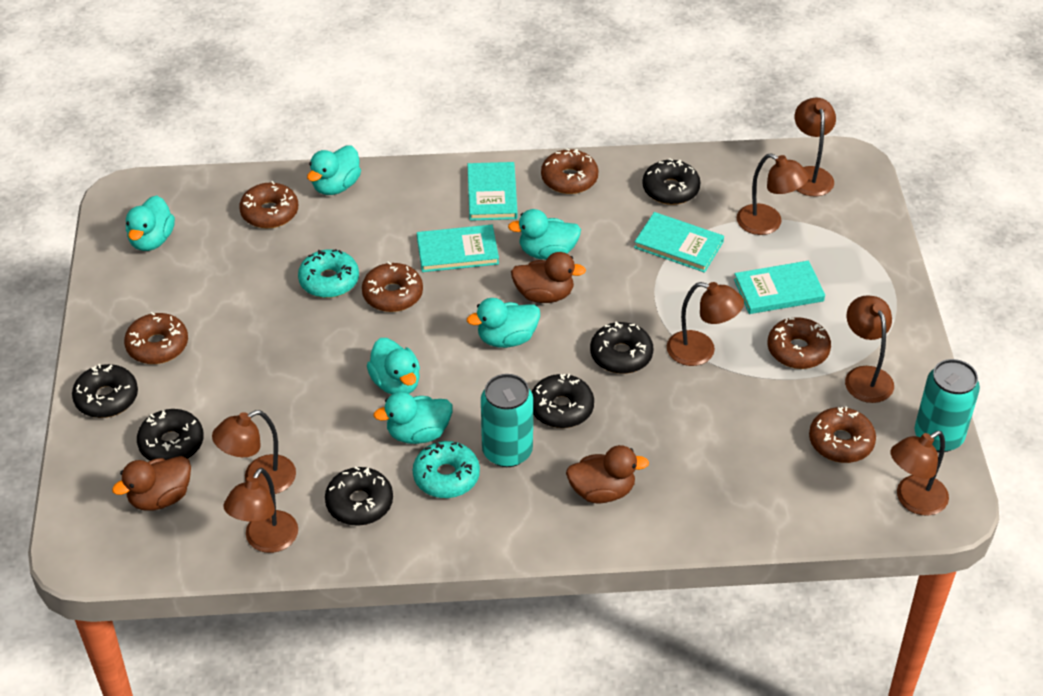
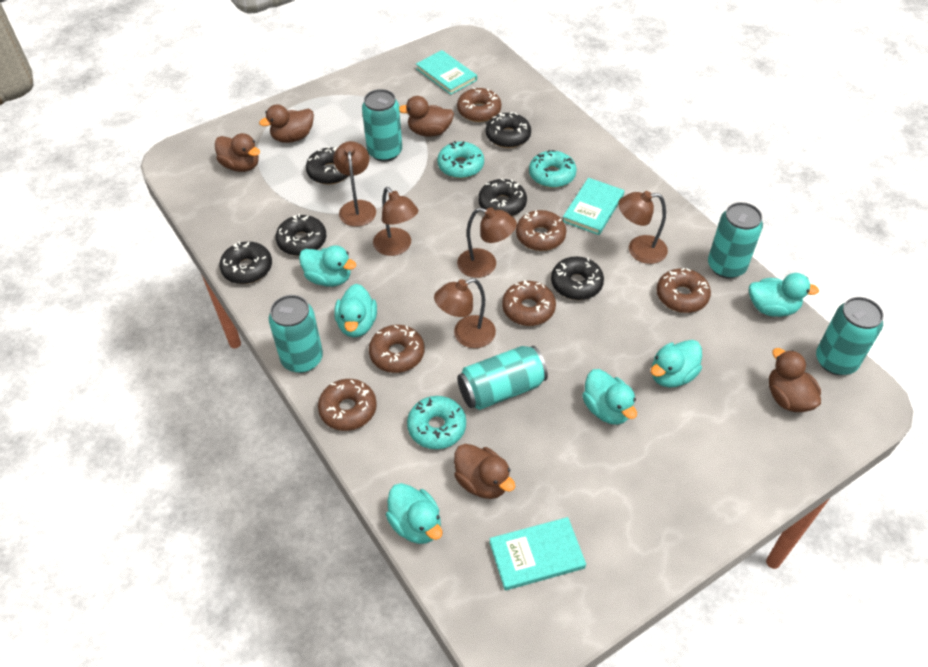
brown duck: 3 -> 5
brown lamp: 7 -> 5
turquoise book: 4 -> 3
turquoise can: 2 -> 5
turquoise donut: 2 -> 3

